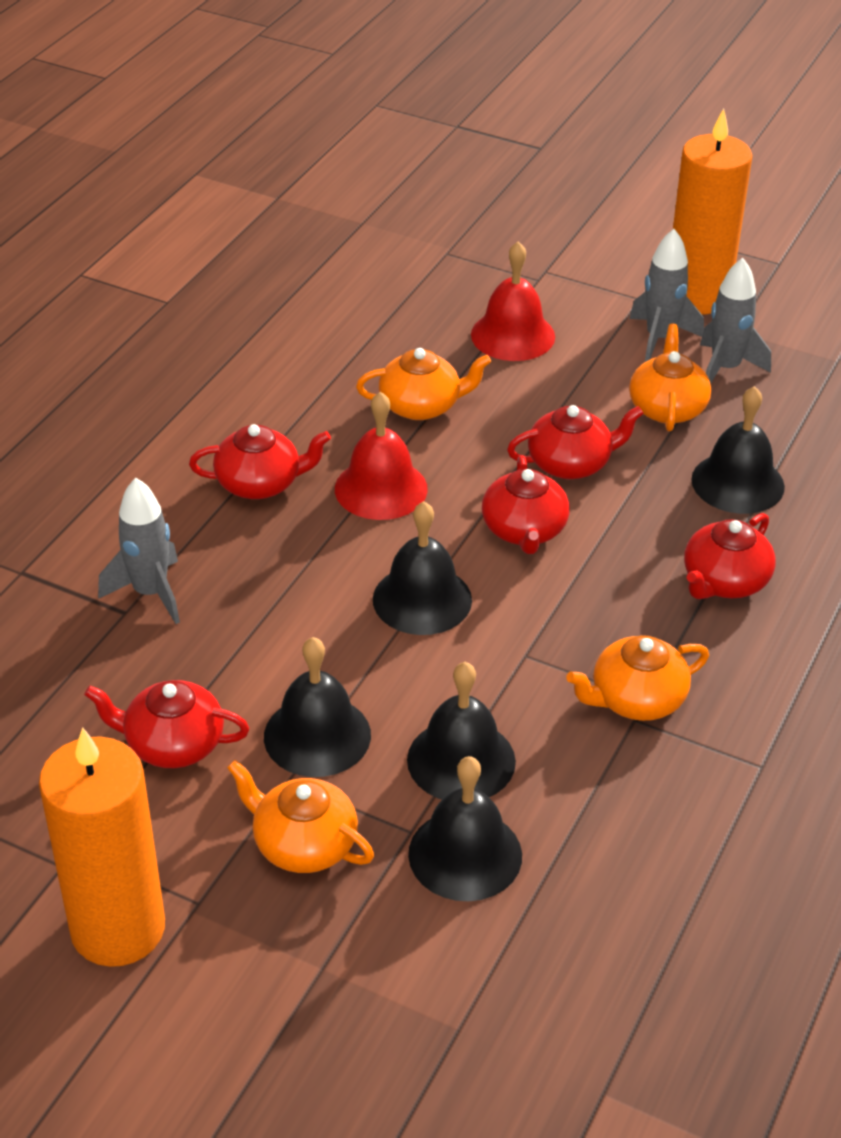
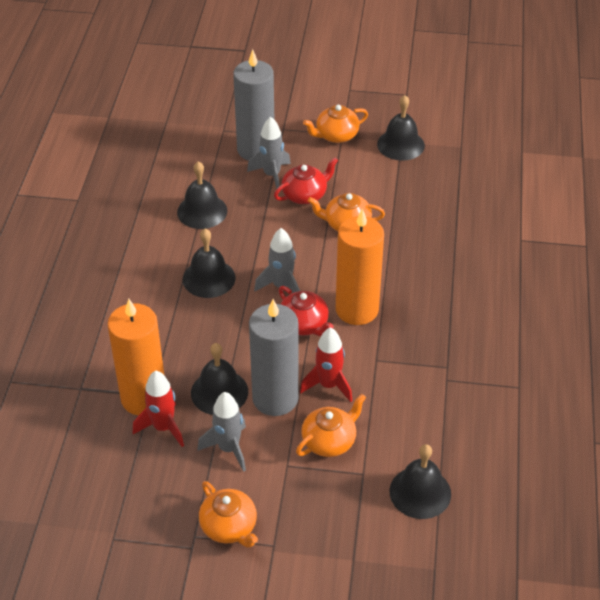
grey candle: 0 -> 2
red bell: 2 -> 0
red rocket: 0 -> 2
red teapot: 5 -> 2

